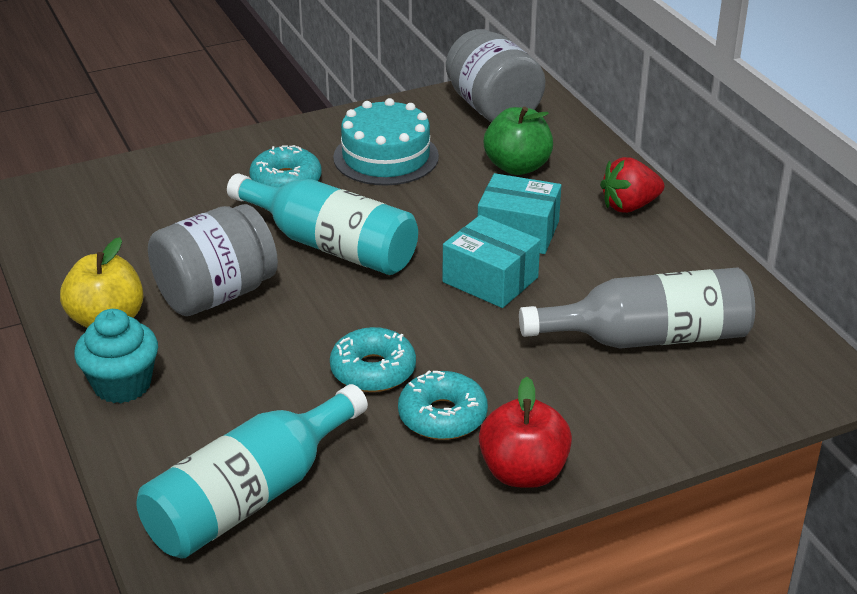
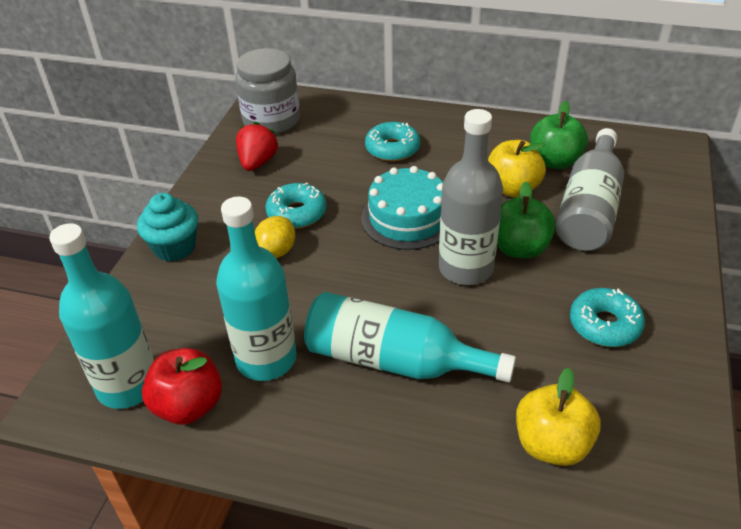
green apple: 1 -> 2
grey bottle: 1 -> 2
grey jar: 2 -> 1
turquoise bottle: 2 -> 3
turquoise box: 2 -> 0
yellow apple: 1 -> 2
yellow lemon: 0 -> 1

